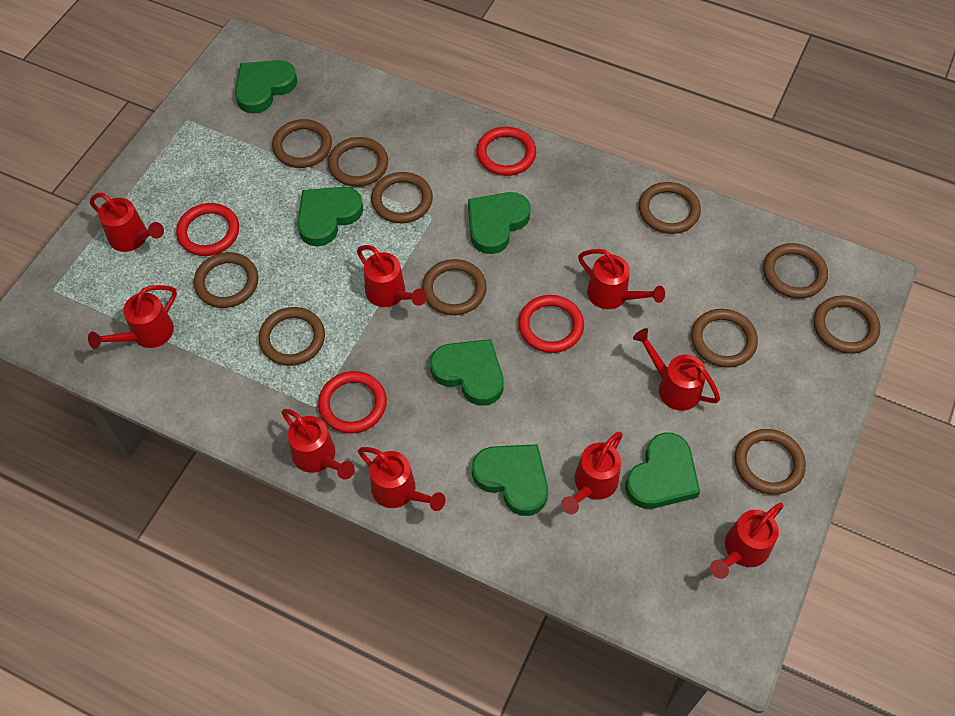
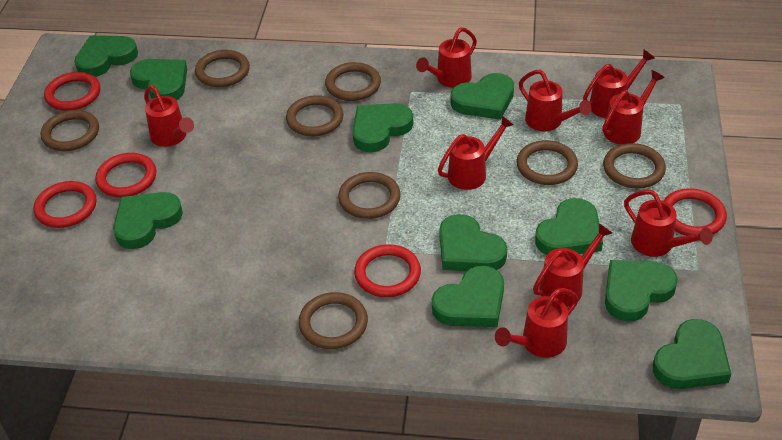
brown ring: 11 -> 8
green heart: 6 -> 10
red ring: 4 -> 5

